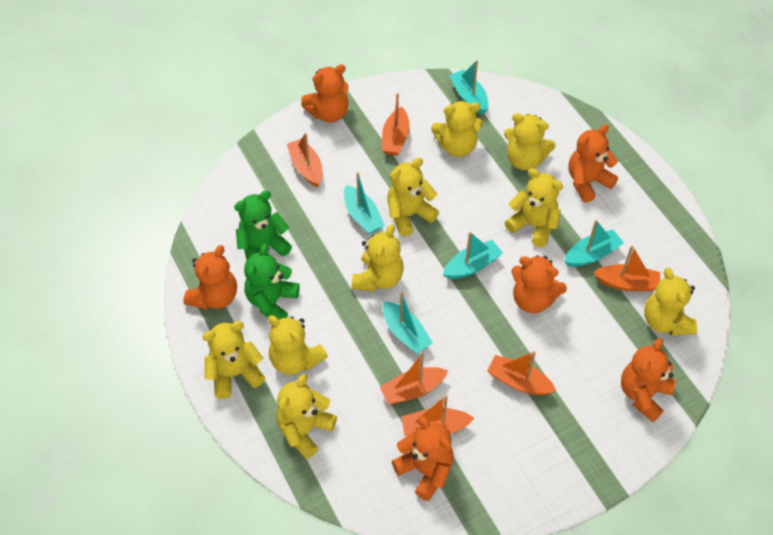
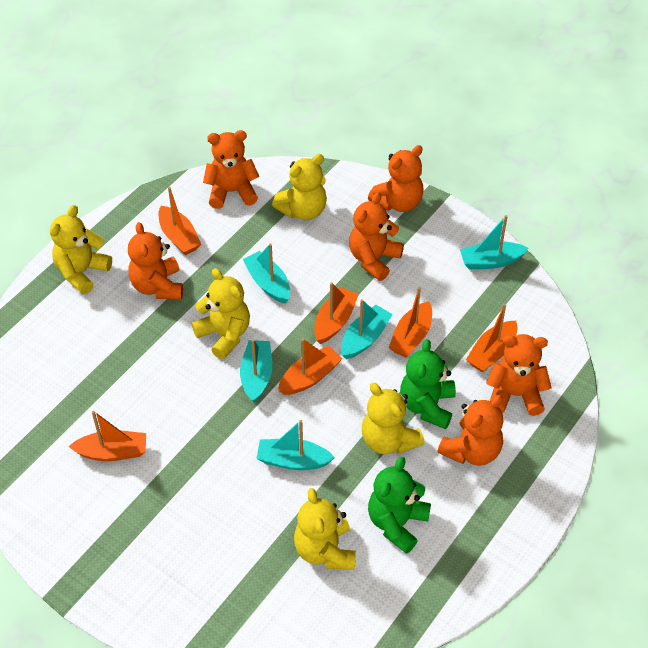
yellow teddy bear: 9 -> 5

